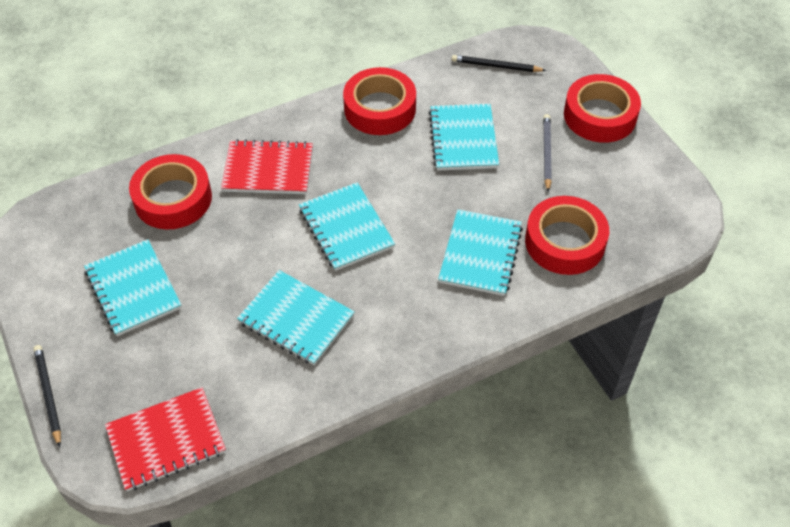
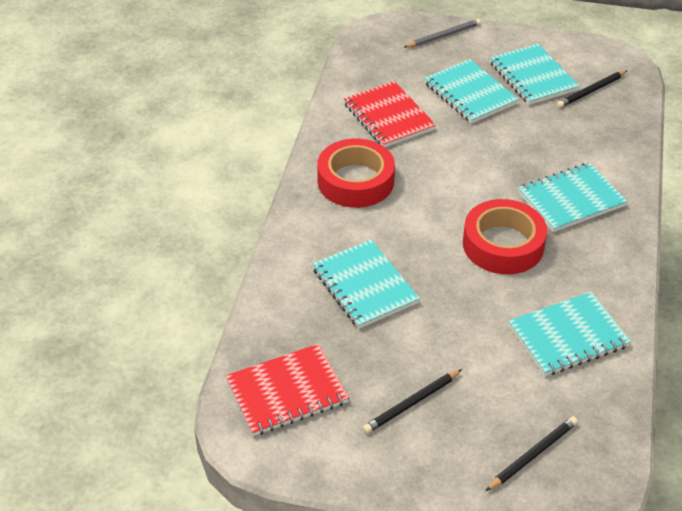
black pencil: 2 -> 3
red tape: 4 -> 2

